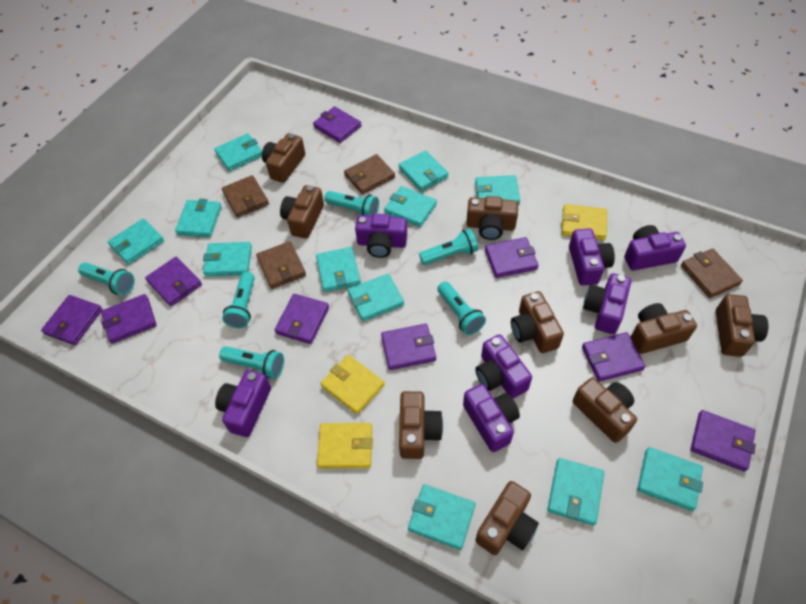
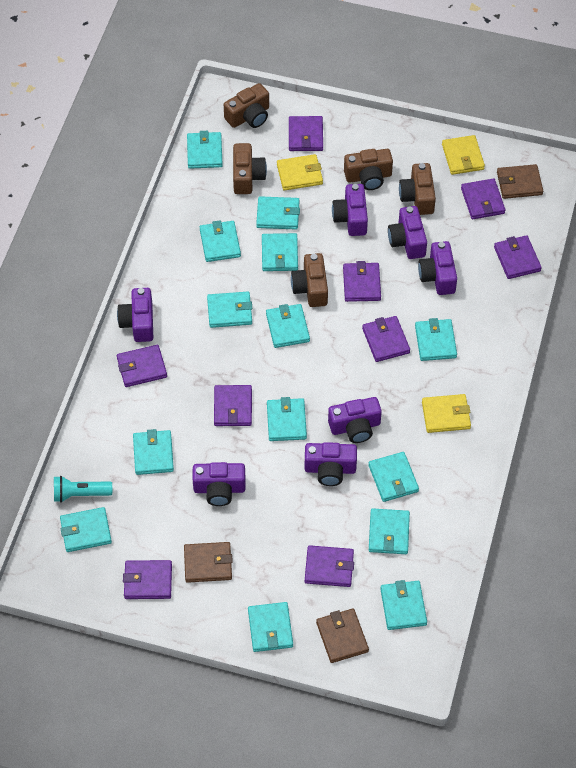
brown camera: 9 -> 5
brown wallet: 4 -> 3
turquoise flashlight: 6 -> 1
turquoise wallet: 12 -> 14

